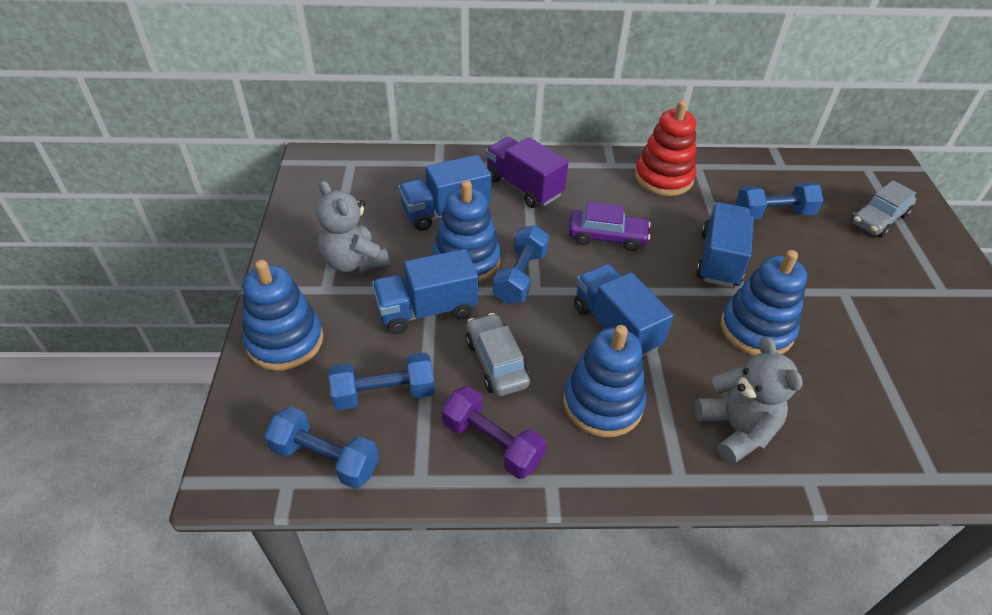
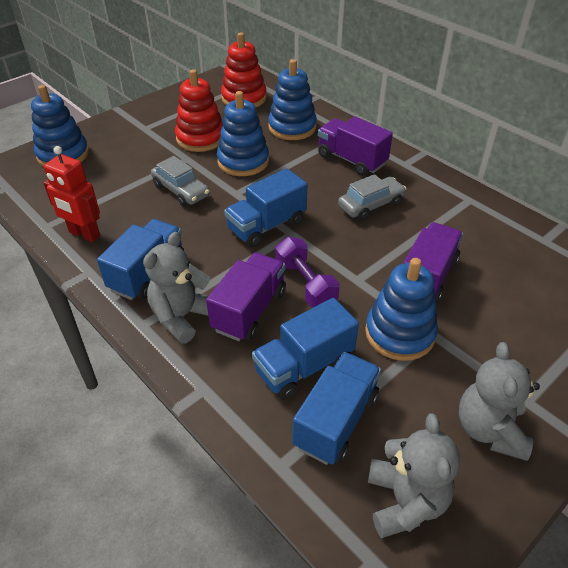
blue dumbbell: 4 -> 0
grey teddy bear: 2 -> 3
purple car: 1 -> 0
purple truck: 1 -> 3
red robot: 0 -> 1
red stacking toy: 1 -> 2

